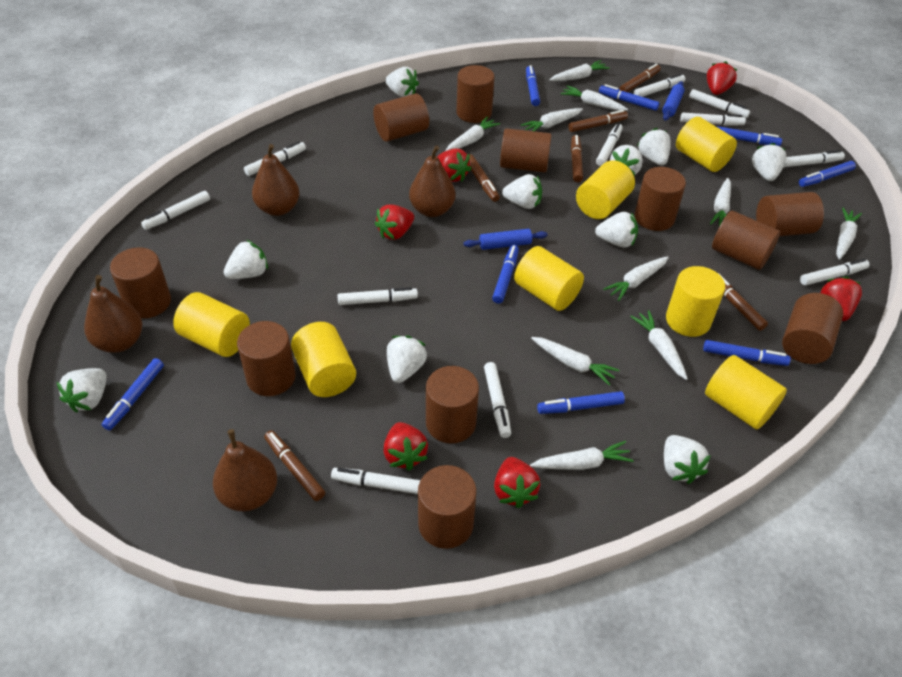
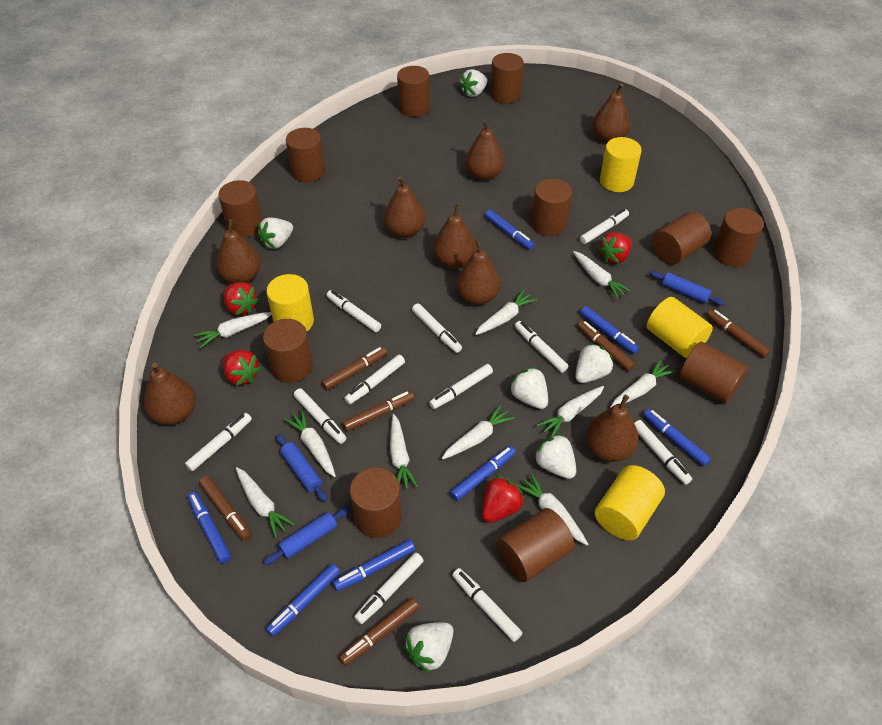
blue marker: 8 -> 7
blue rolling pin: 2 -> 3
brown pear: 4 -> 8
red strawberry: 6 -> 4
white strawberry: 10 -> 6
yellow cylinder: 7 -> 4

